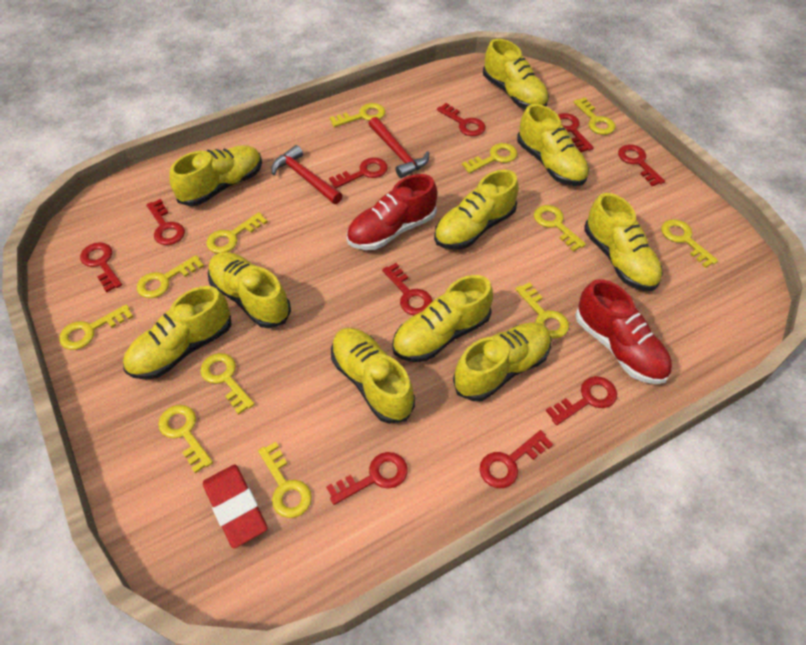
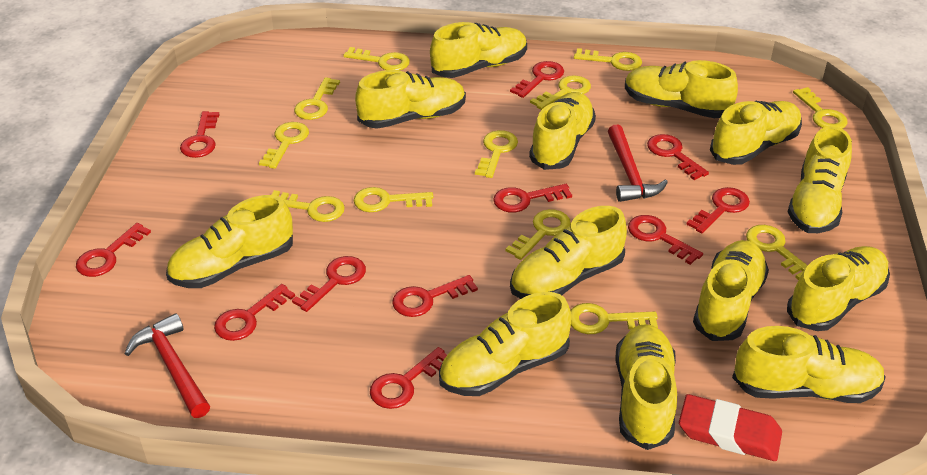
red key: 10 -> 11
red shoe: 2 -> 0
yellow shoe: 10 -> 13

